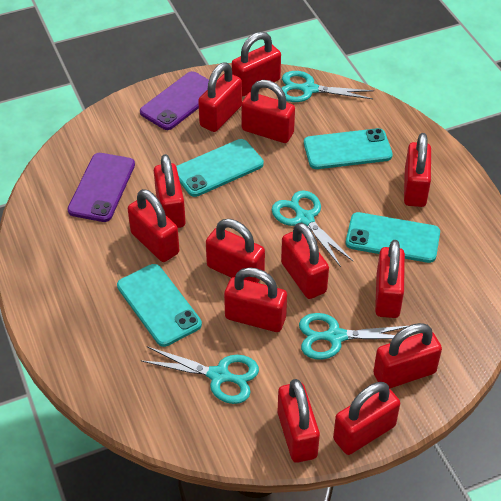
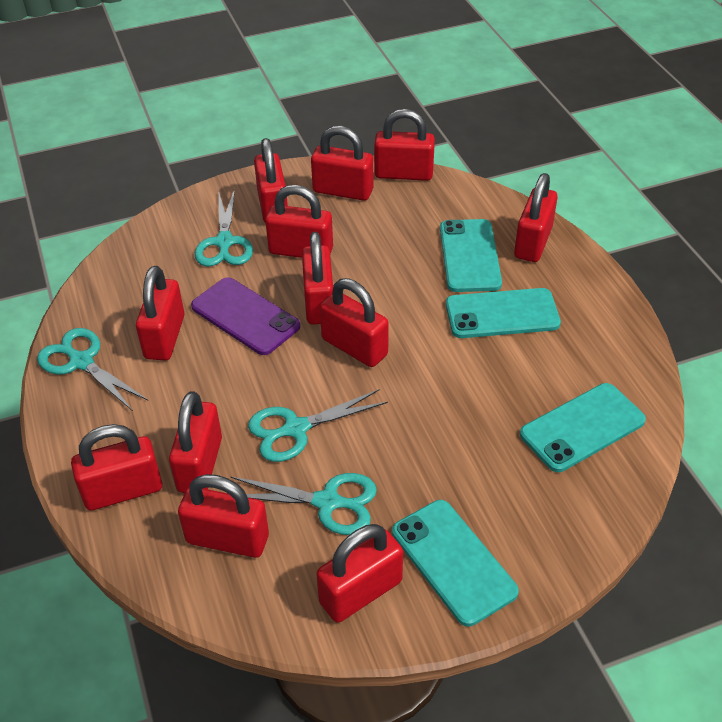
purple phone: 2 -> 1
red padlock: 13 -> 12

